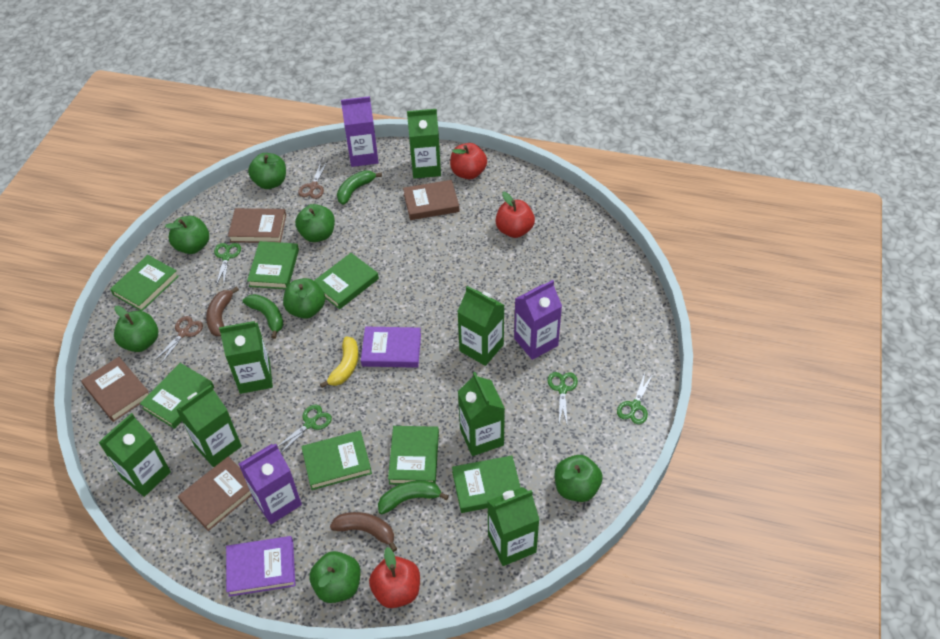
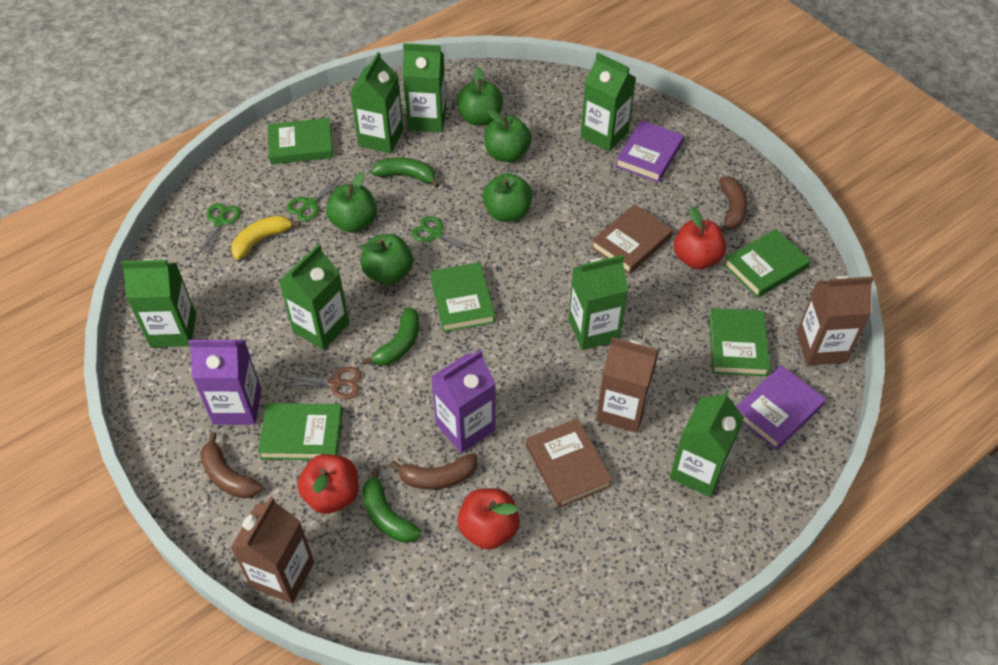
brown banana: 2 -> 3
brown book: 4 -> 2
brown carton: 0 -> 3
brown scissors: 2 -> 1
green apple: 7 -> 5
green book: 7 -> 5
green scissors: 4 -> 3
purple carton: 3 -> 2

